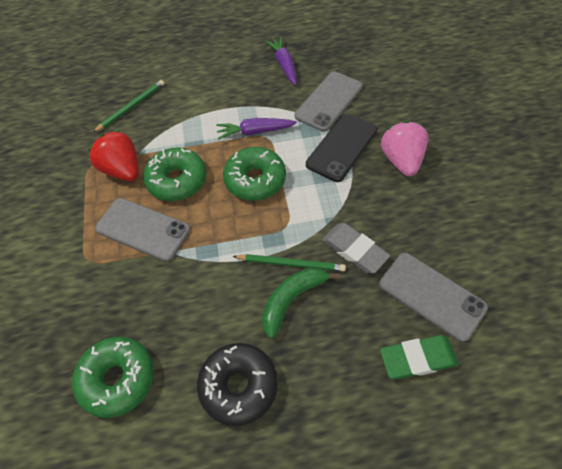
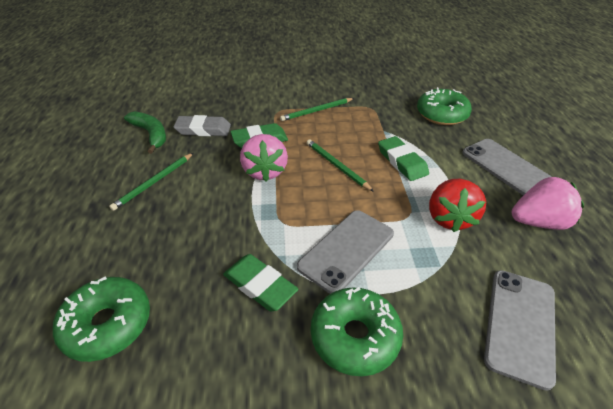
black donut: 1 -> 0
black phone: 1 -> 0
green eraser: 1 -> 3
green pencil: 2 -> 3
pink strawberry: 1 -> 2
purple carrot: 2 -> 0

